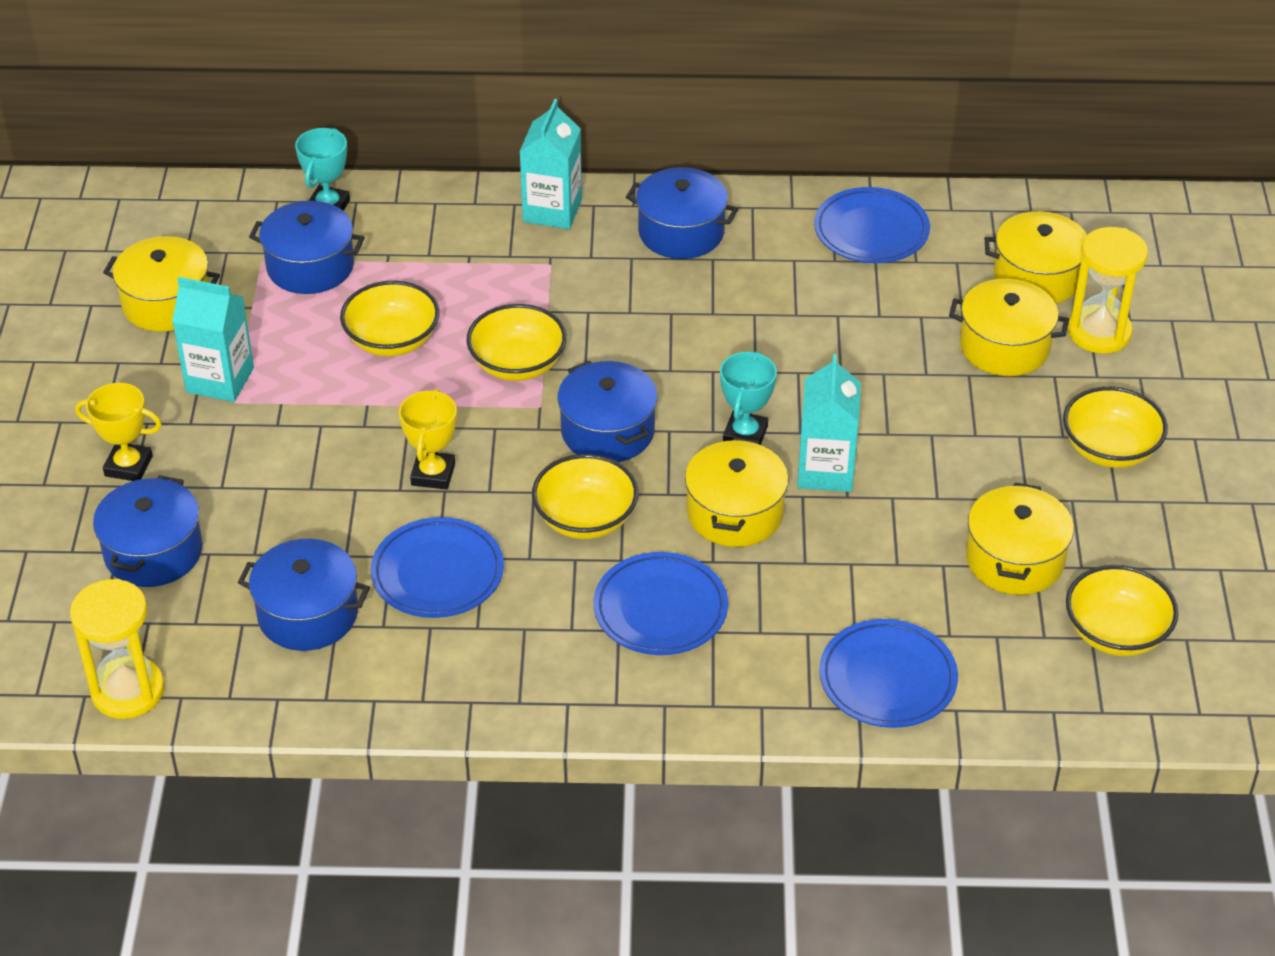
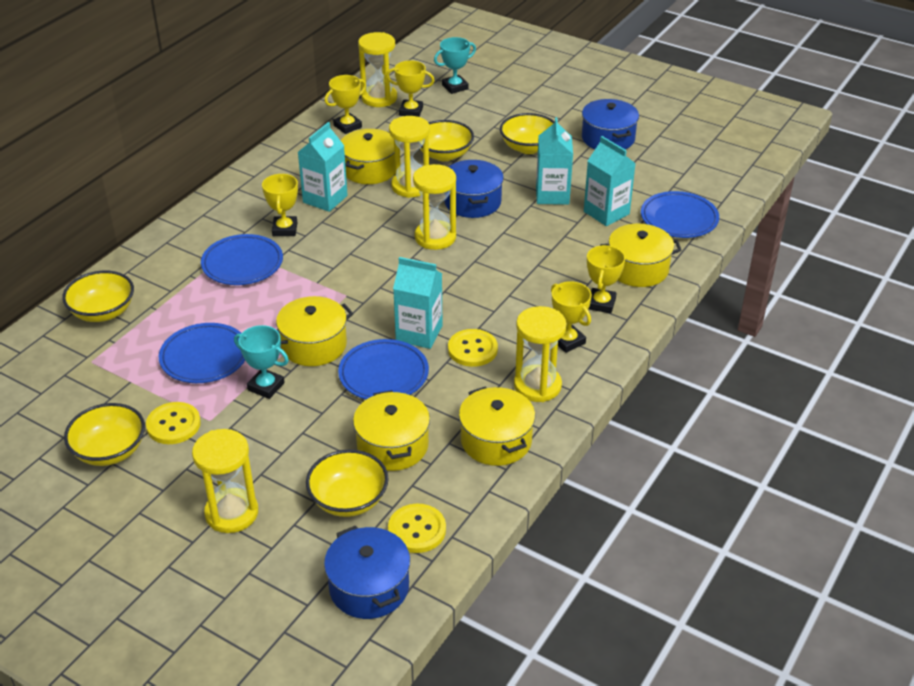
blue pot: 5 -> 3
turquoise carton: 3 -> 4
yellow button: 0 -> 3
yellow hourglass: 2 -> 5
yellow trophy: 2 -> 5

